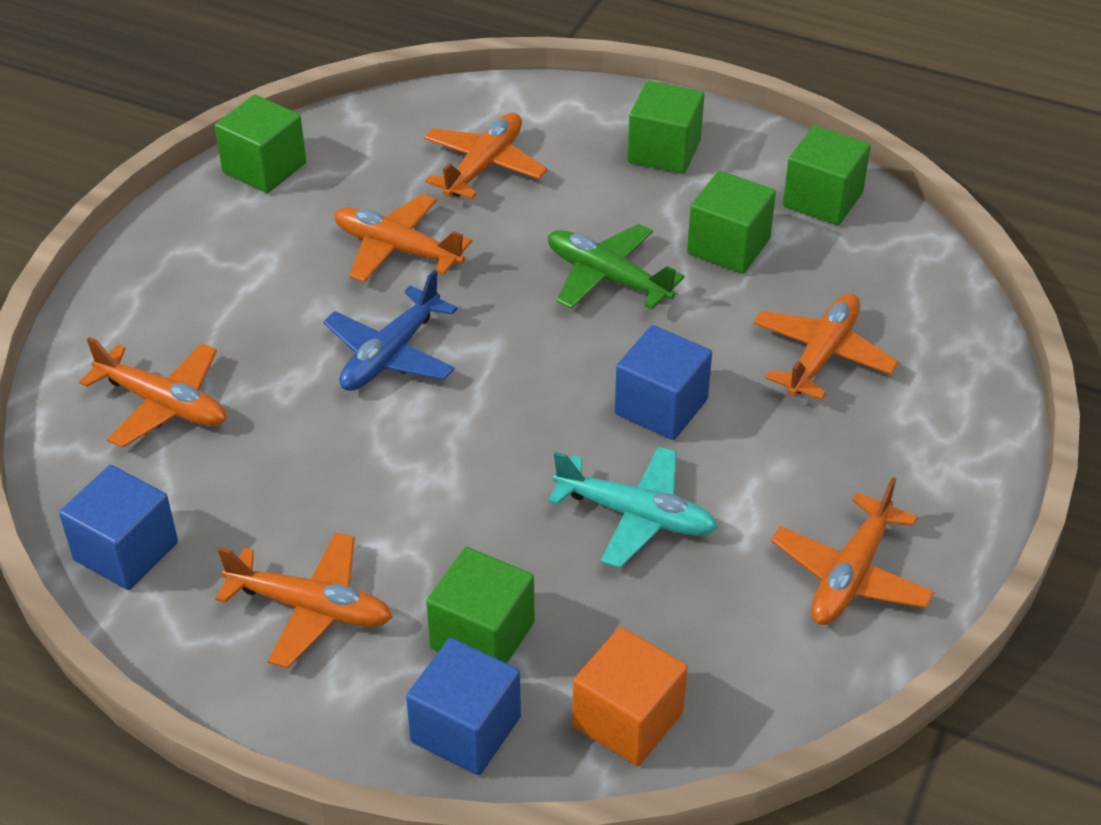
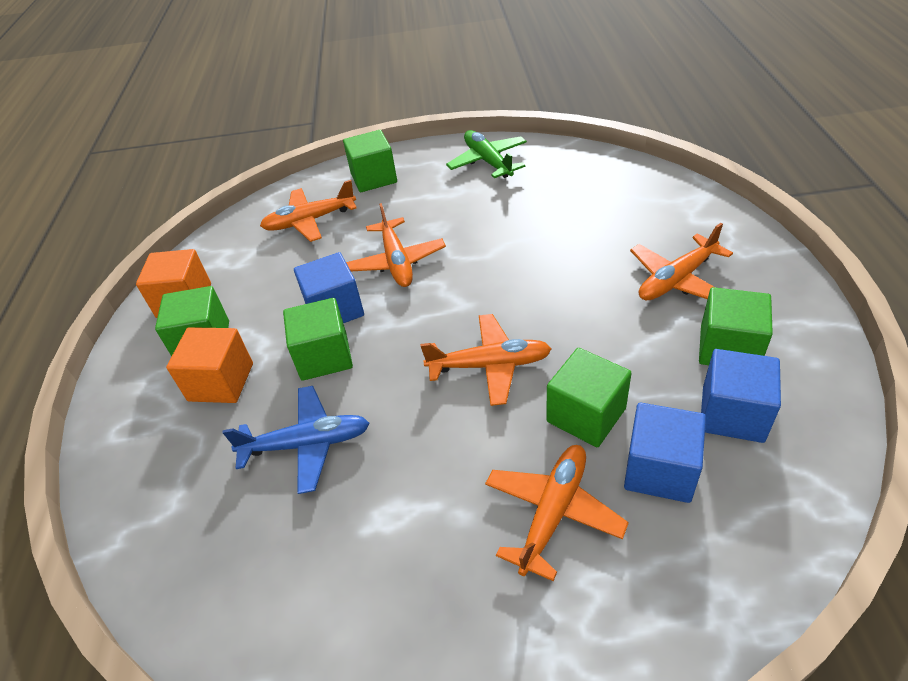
orange cube: 1 -> 2
orange plane: 6 -> 5
turquoise plane: 1 -> 0

